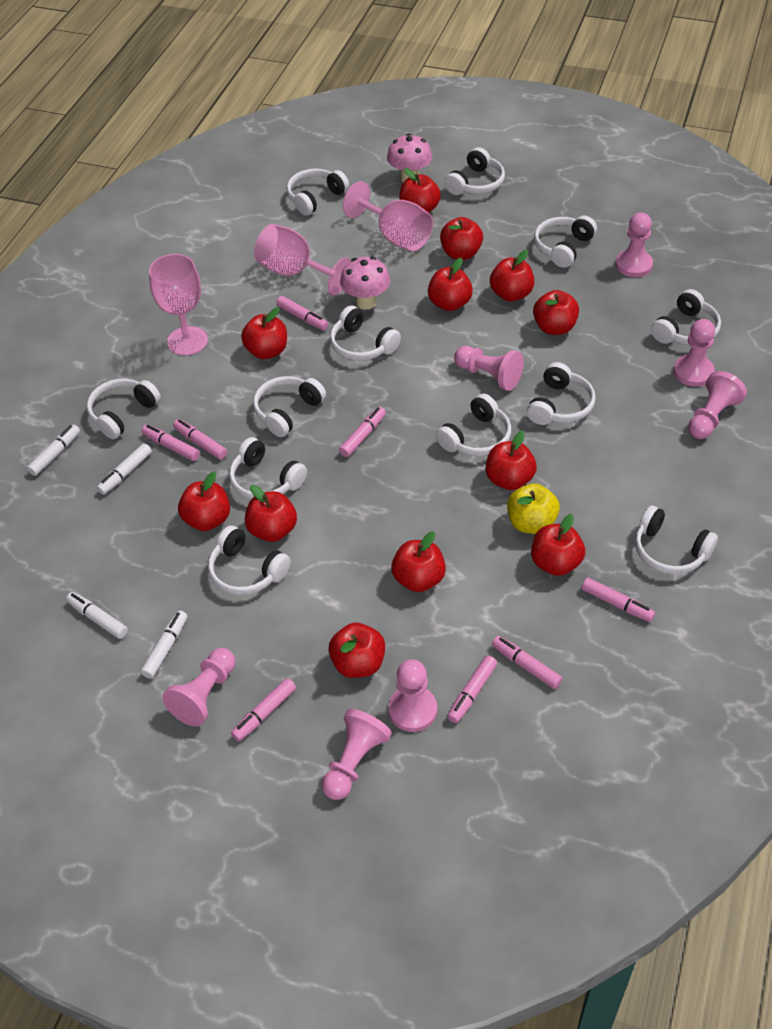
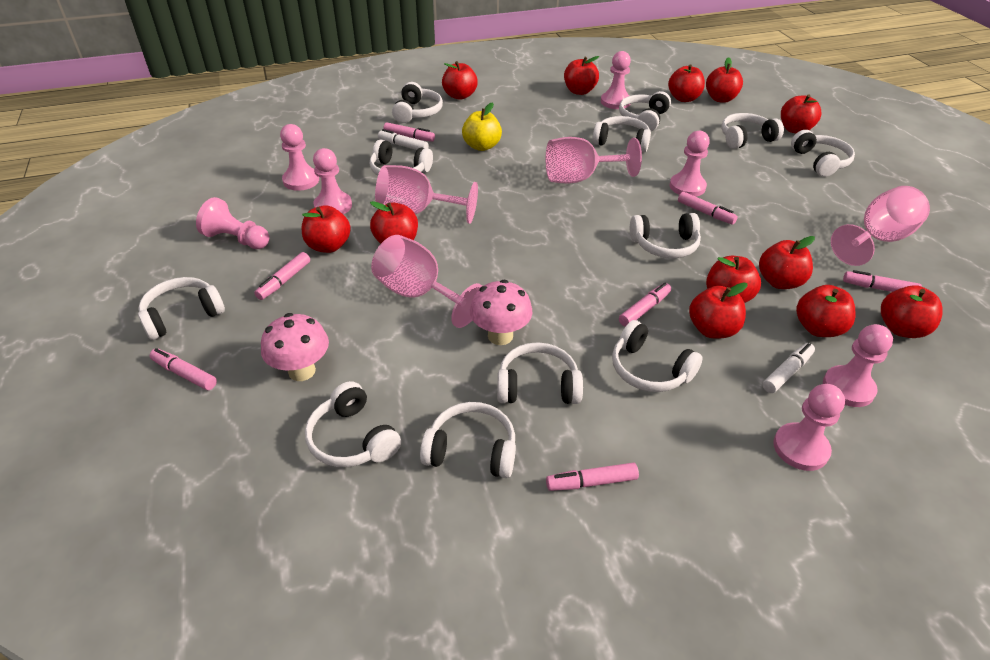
pink goblet: 3 -> 4
pink marker: 8 -> 7
white marker: 4 -> 2

